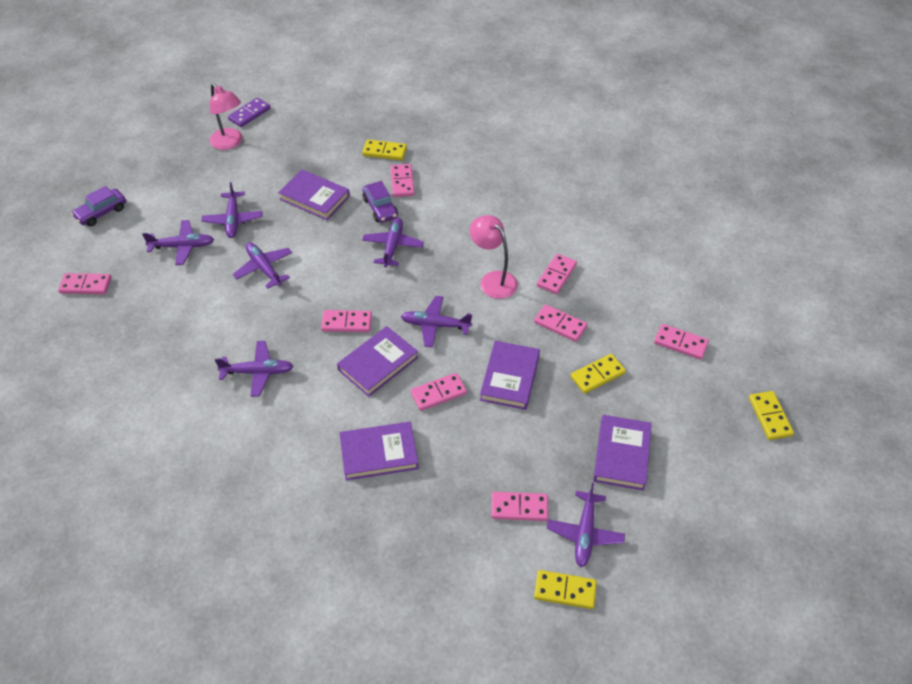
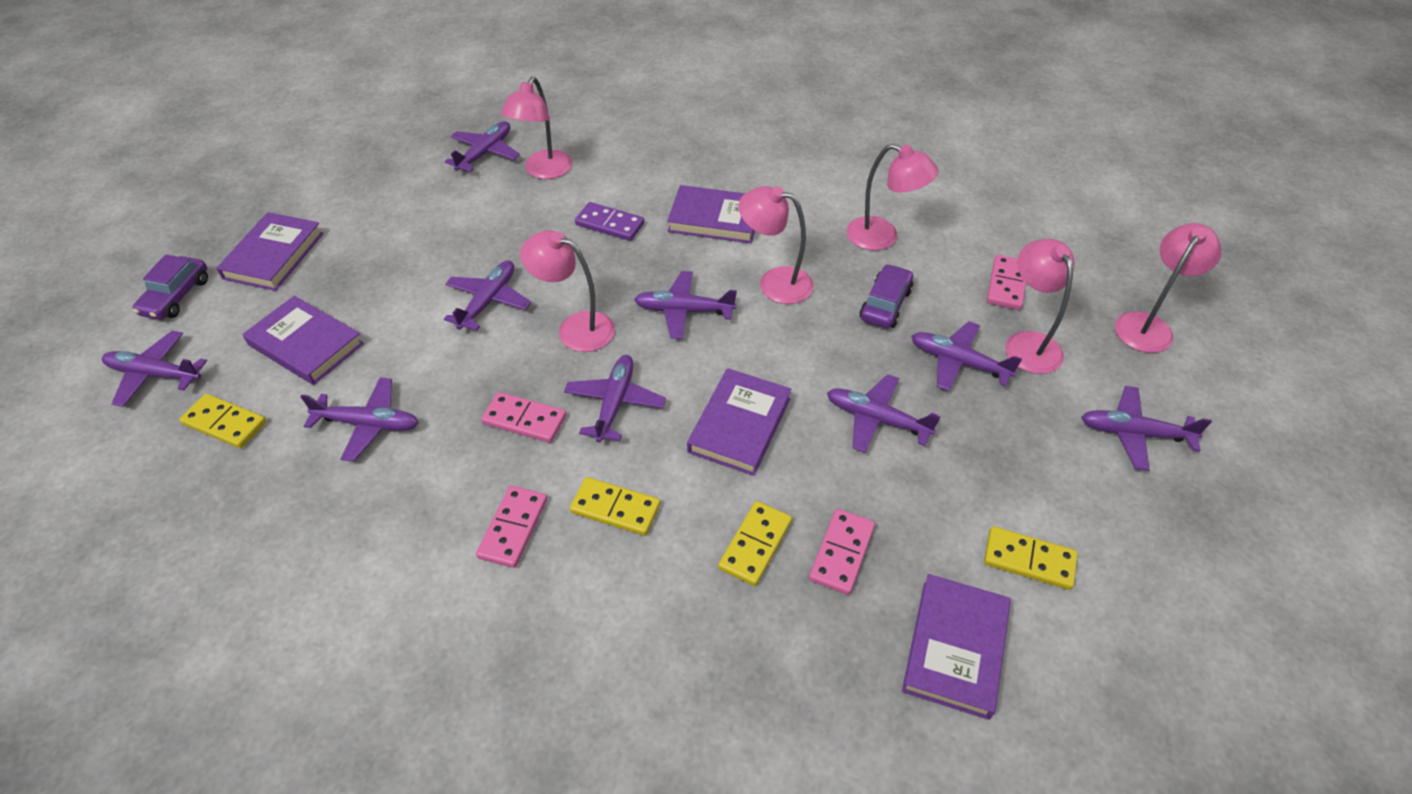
pink domino: 8 -> 4
pink lamp: 2 -> 6
purple plane: 7 -> 9

